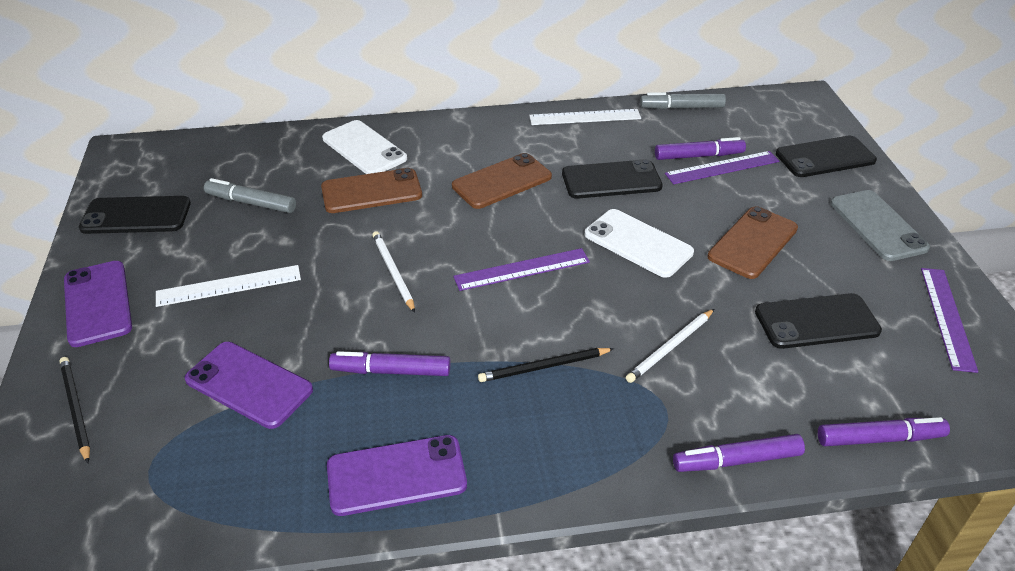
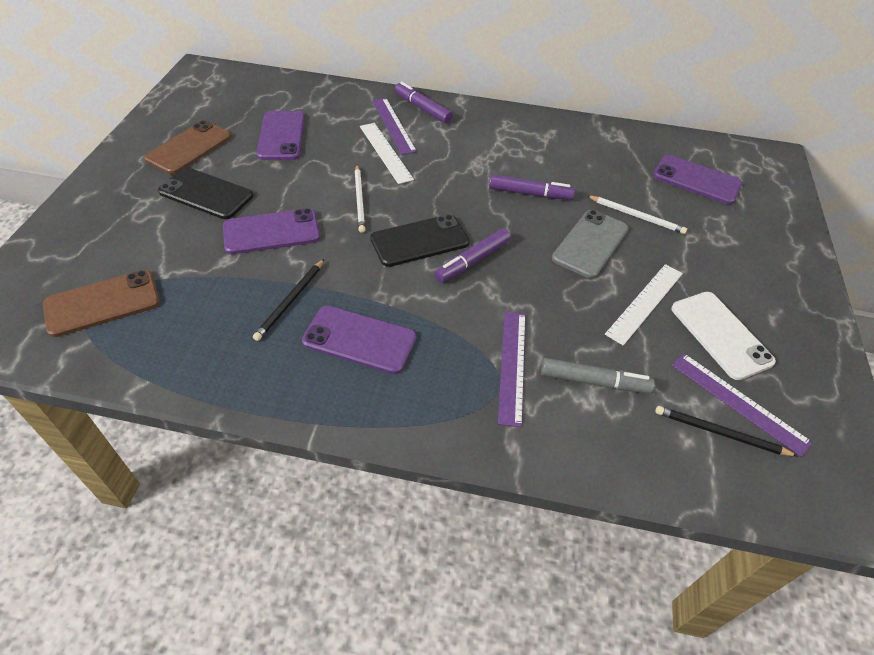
black phone: 4 -> 2
brown phone: 3 -> 2
grey marker: 2 -> 1
purple marker: 4 -> 3
purple phone: 3 -> 4
white phone: 2 -> 1

